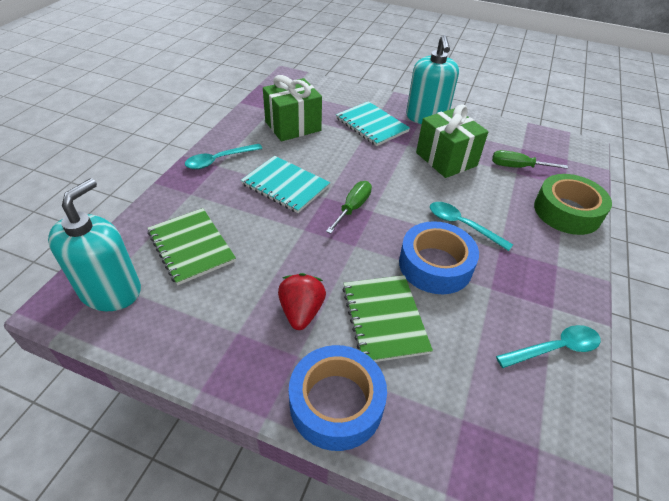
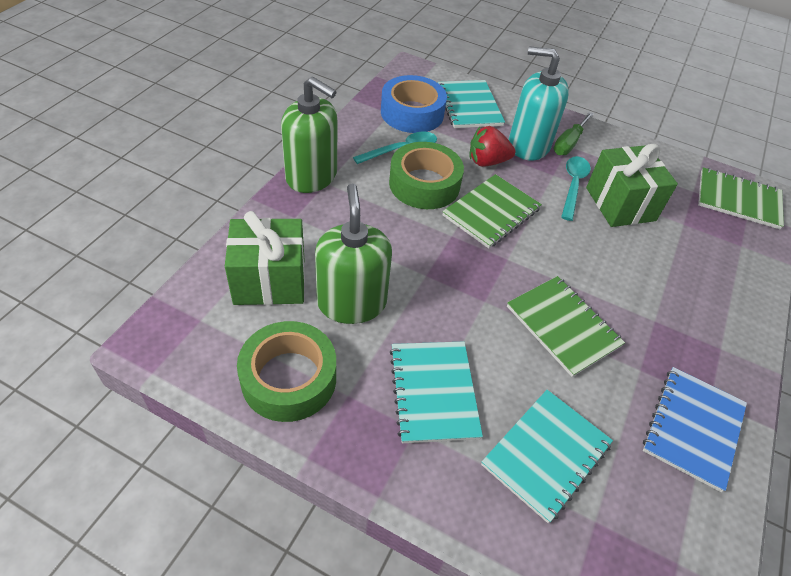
blue notebook: 0 -> 1
blue tape: 2 -> 1
green notebook: 2 -> 3
green screwdriver: 2 -> 1
green soap dispenser: 0 -> 2
green tape: 1 -> 2
turquoise notebook: 2 -> 3
turquoise soap dispenser: 2 -> 1
turquoise spoon: 3 -> 2

